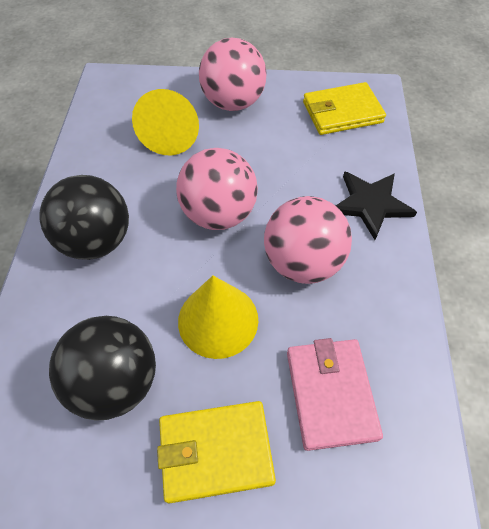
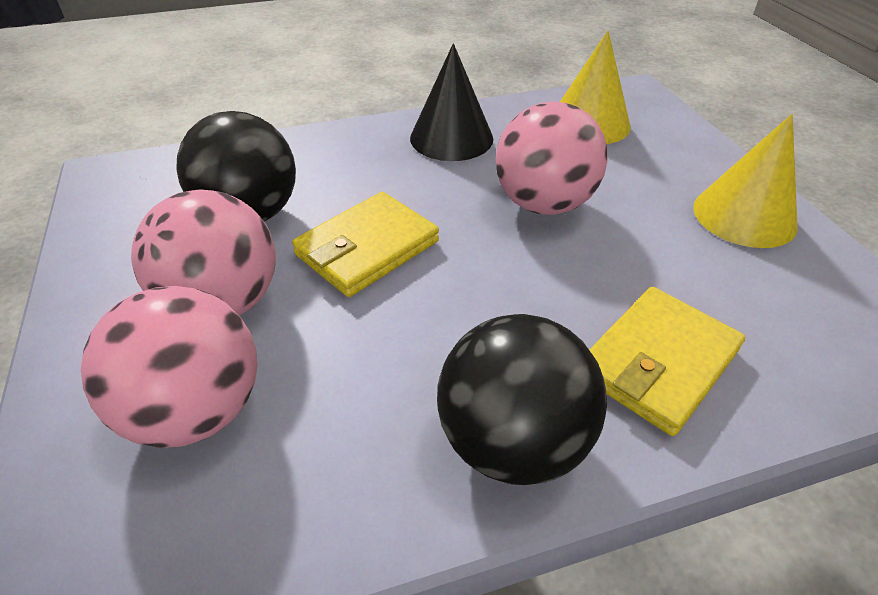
black cone: 0 -> 1
black star: 1 -> 0
pink wallet: 1 -> 0

